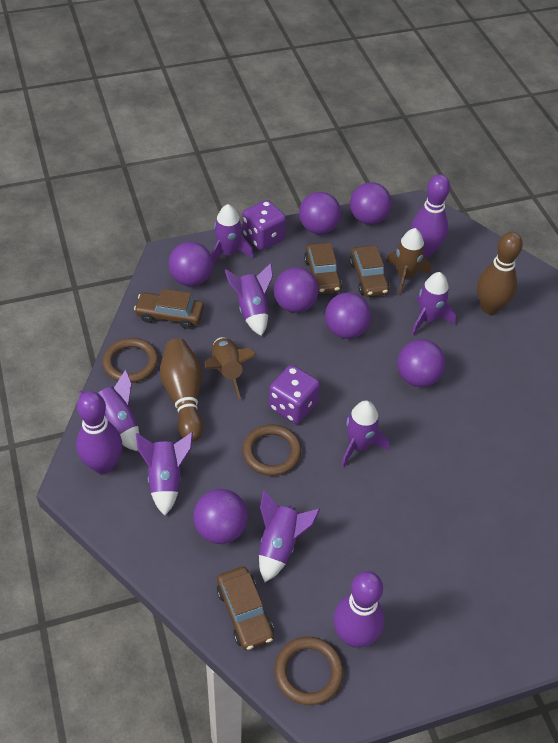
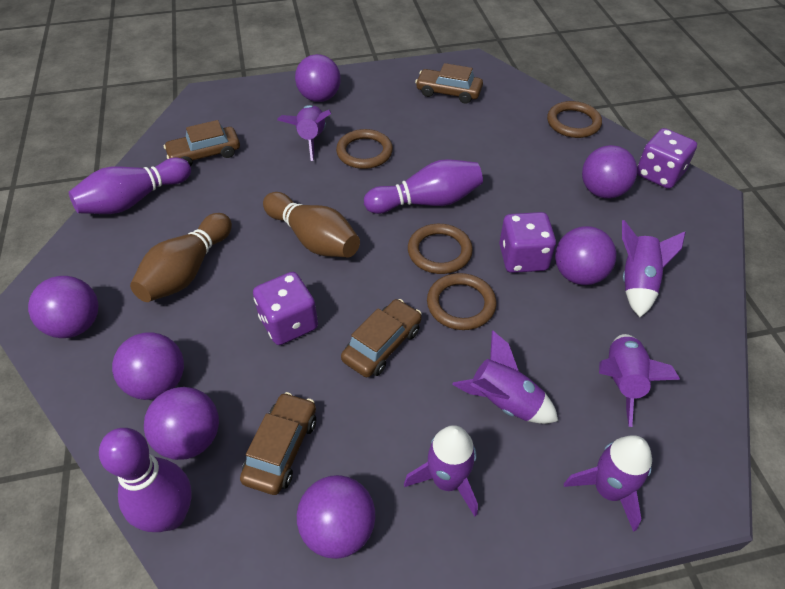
brown ring: 3 -> 4
brown rocket: 2 -> 0
purple dice: 2 -> 3
purple rocket: 7 -> 6

